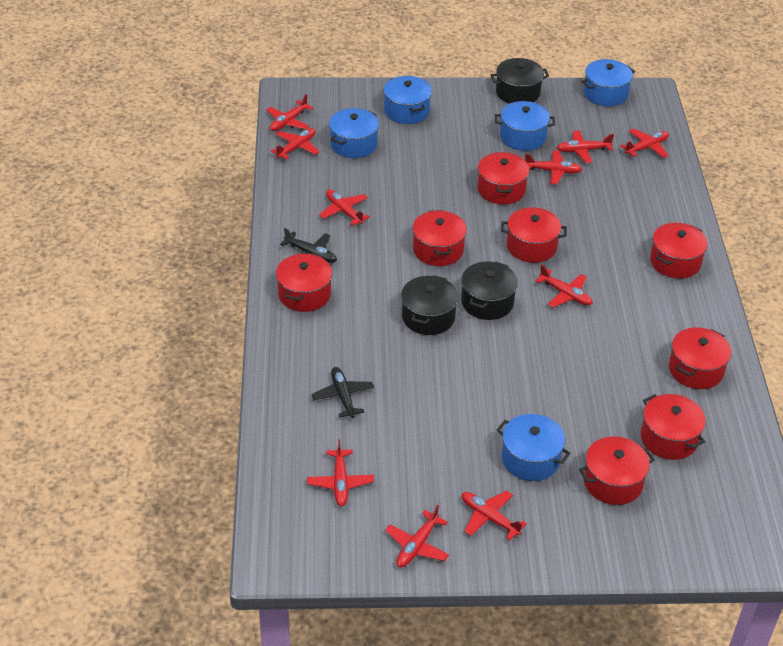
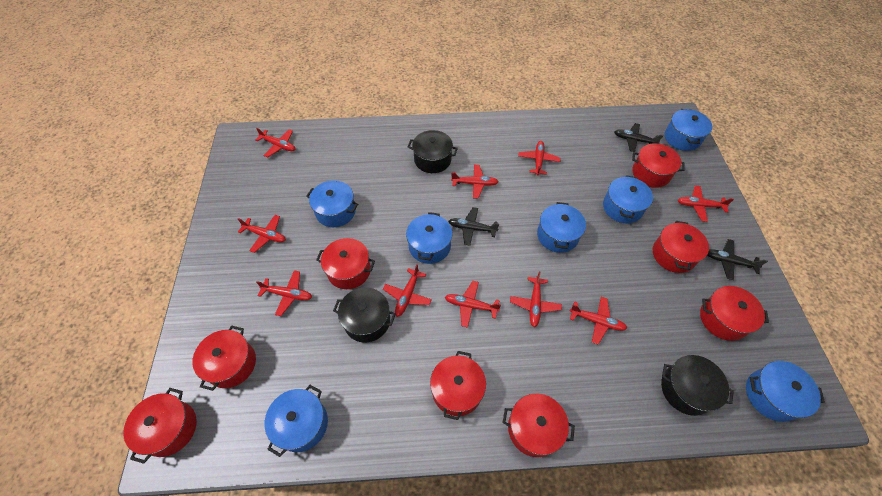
black plane: 2 -> 3
blue pot: 5 -> 7

